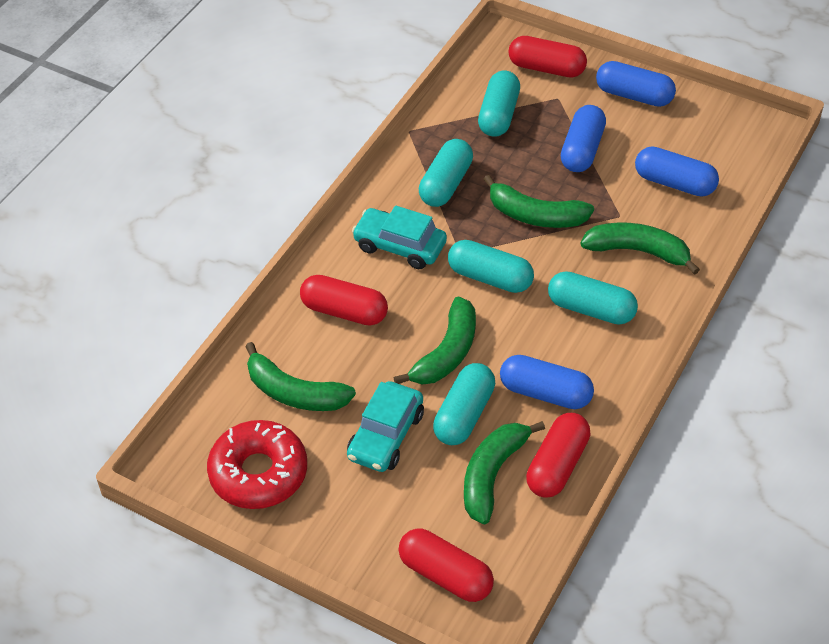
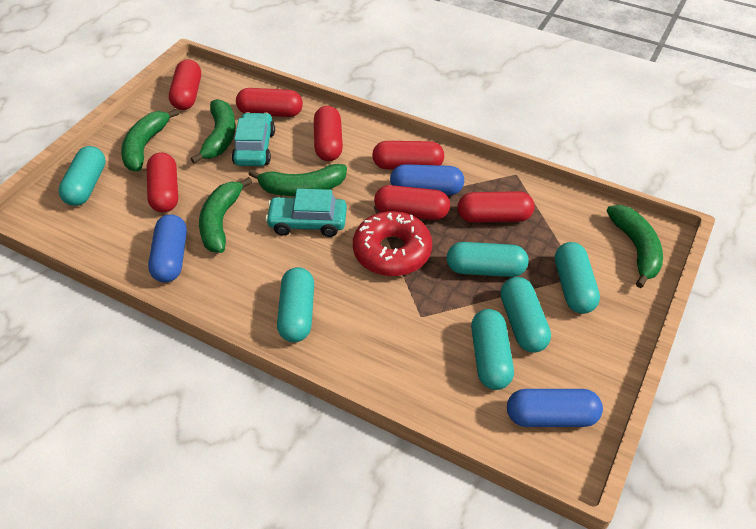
blue capsule: 4 -> 3
red capsule: 4 -> 7
turquoise capsule: 5 -> 6

